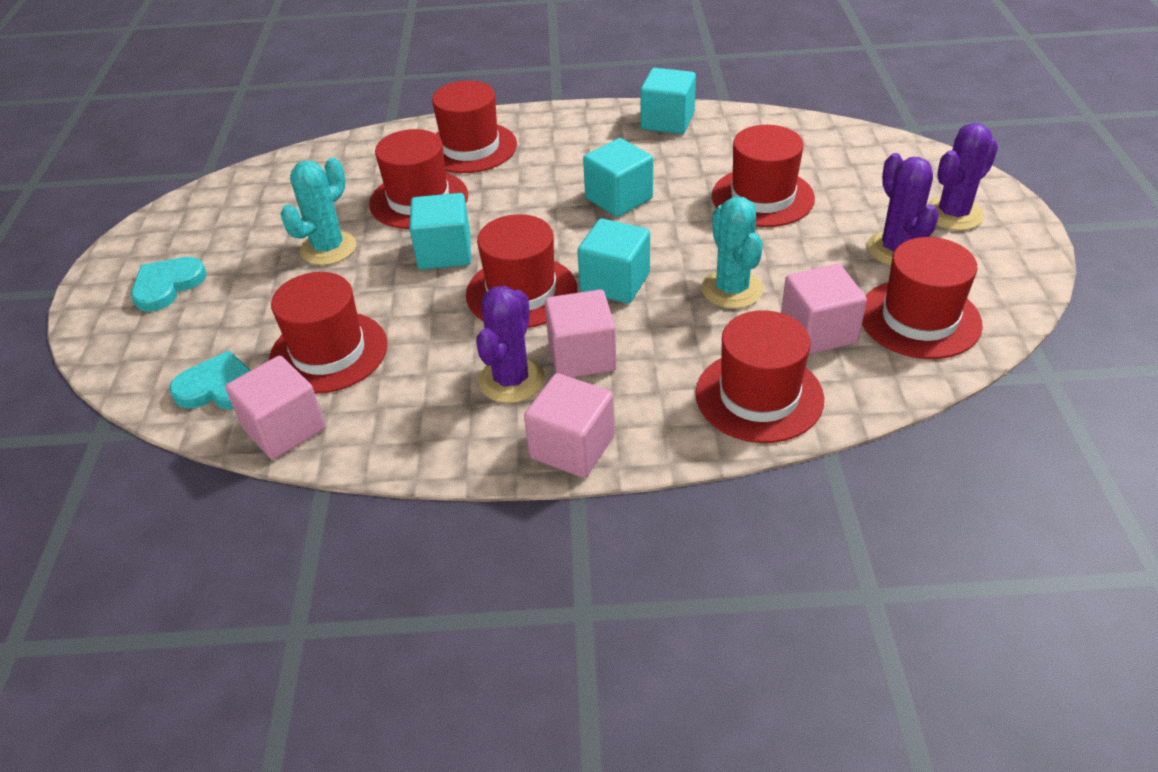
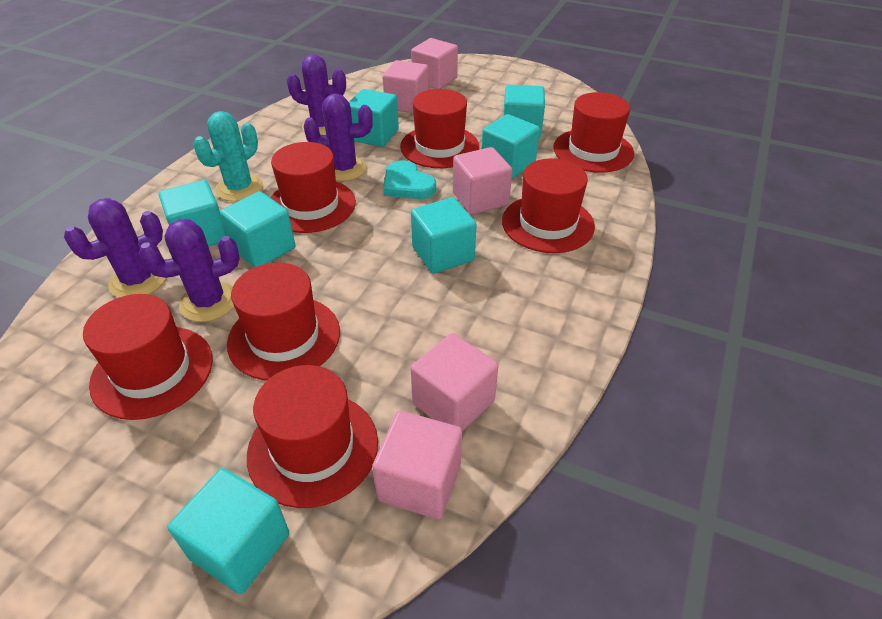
pink cube: 4 -> 5
purple cactus: 3 -> 4
turquoise cactus: 2 -> 1
turquoise cube: 4 -> 7
turquoise heart: 2 -> 1

